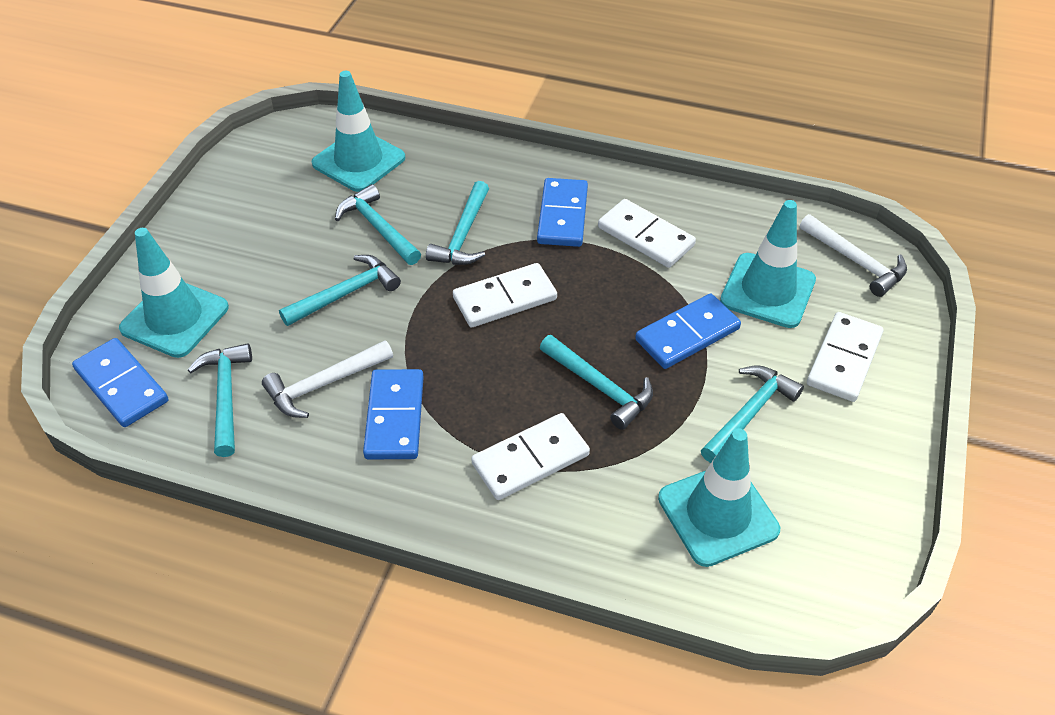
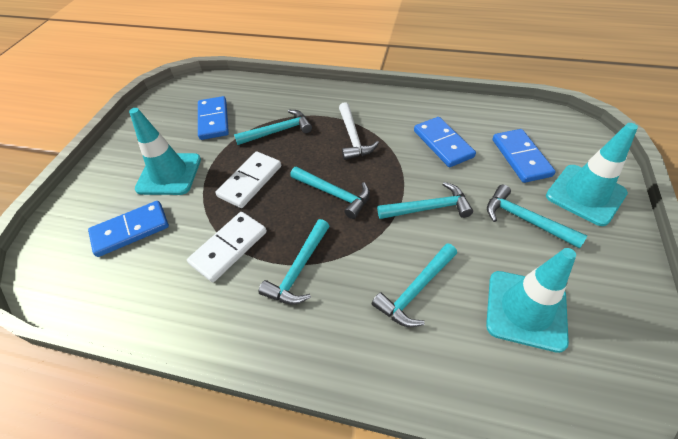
turquoise traffic cone: 4 -> 3
white domino: 4 -> 2
white hammer: 2 -> 1

